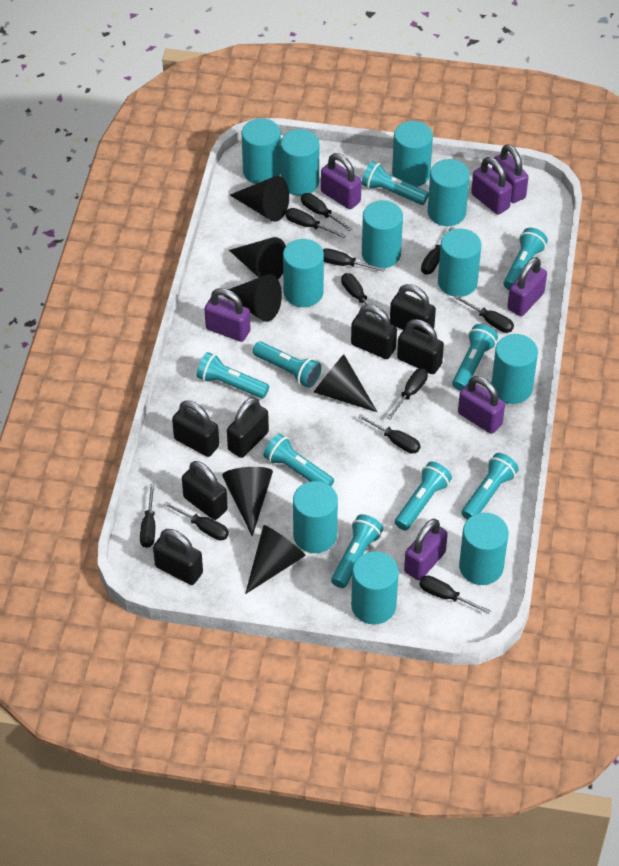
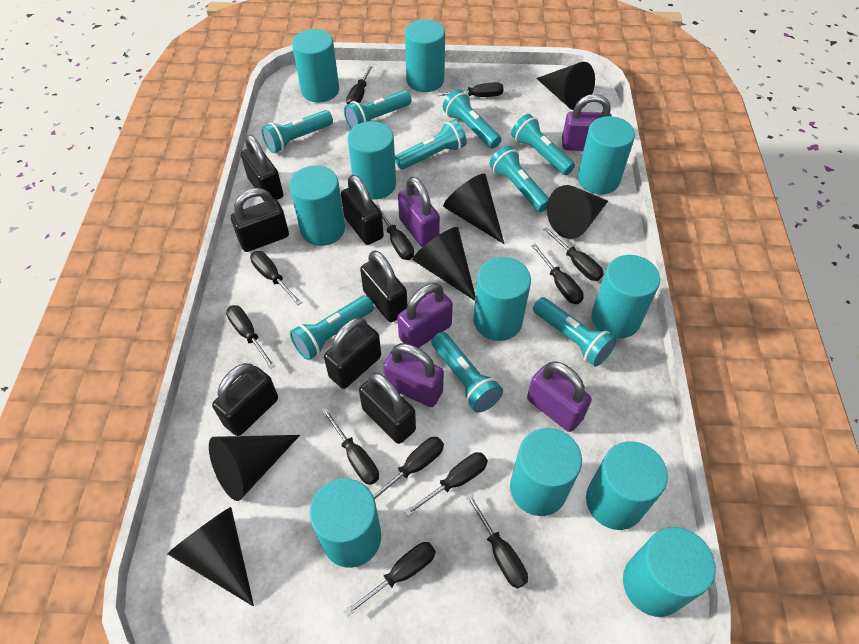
black screwdriver: 11 -> 12
purple padlock: 7 -> 5

